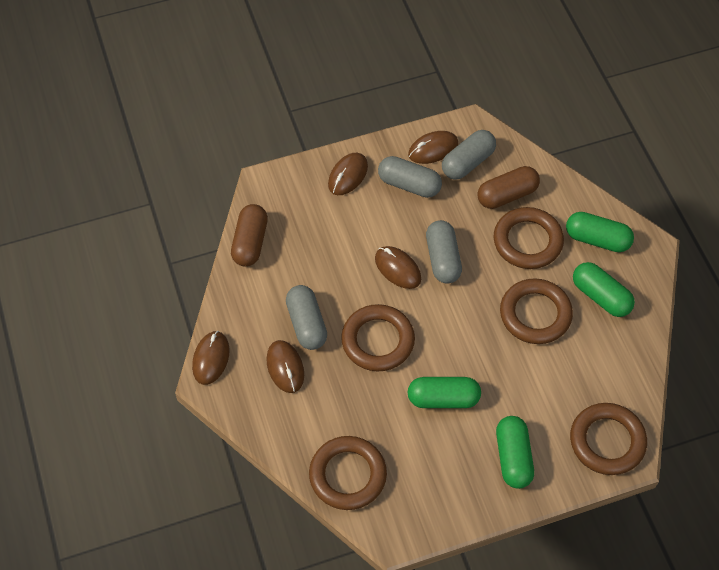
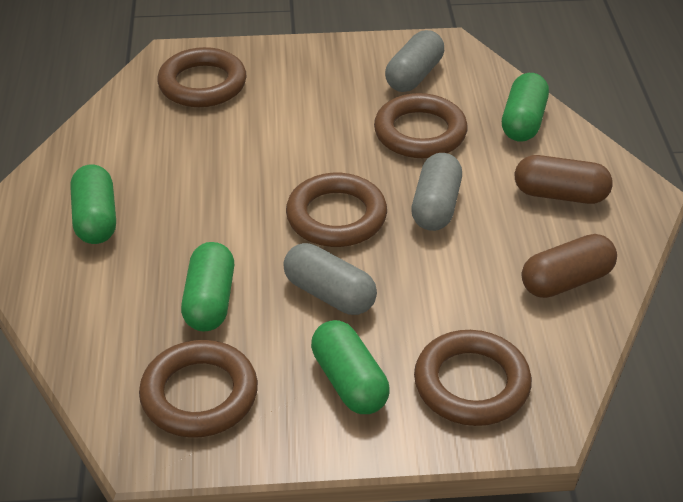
brown mouse: 5 -> 0
grey capsule: 4 -> 3

